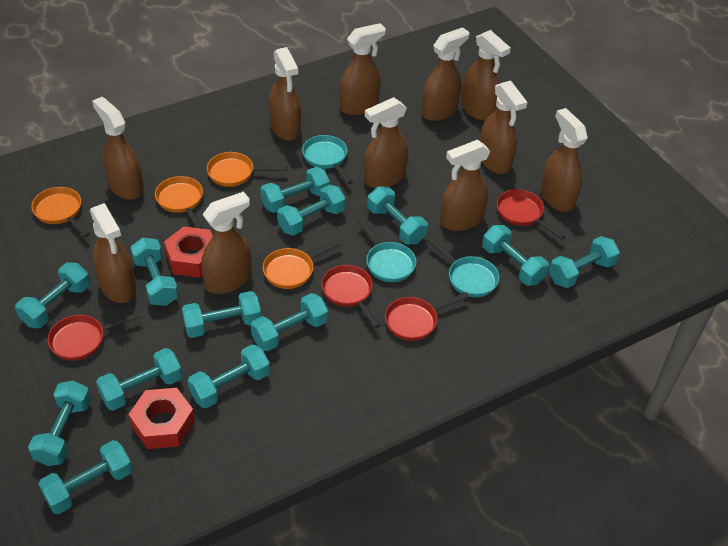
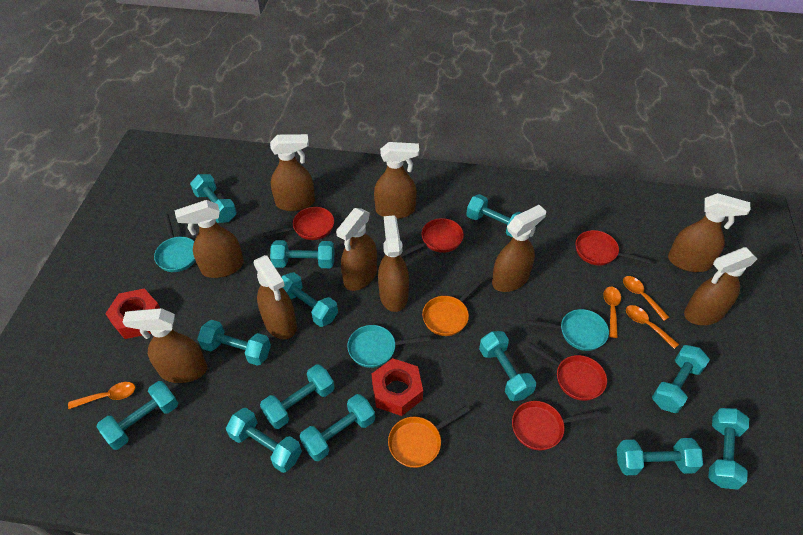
brown spray bottle: 11 -> 10
orange pan: 4 -> 2
orange spoon: 0 -> 4
red pan: 4 -> 5

